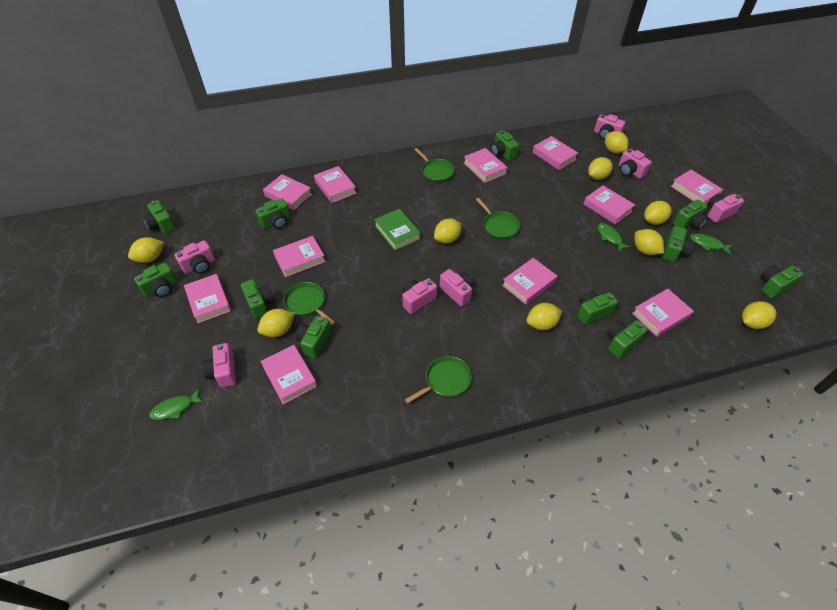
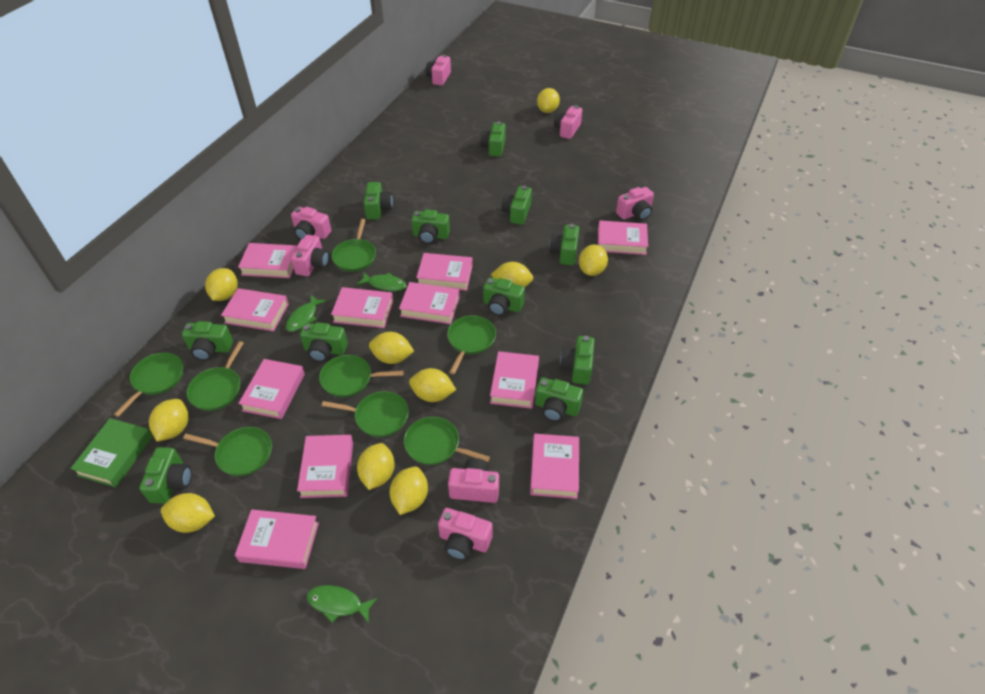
green pan: 4 -> 8
yellow lemon: 9 -> 10

